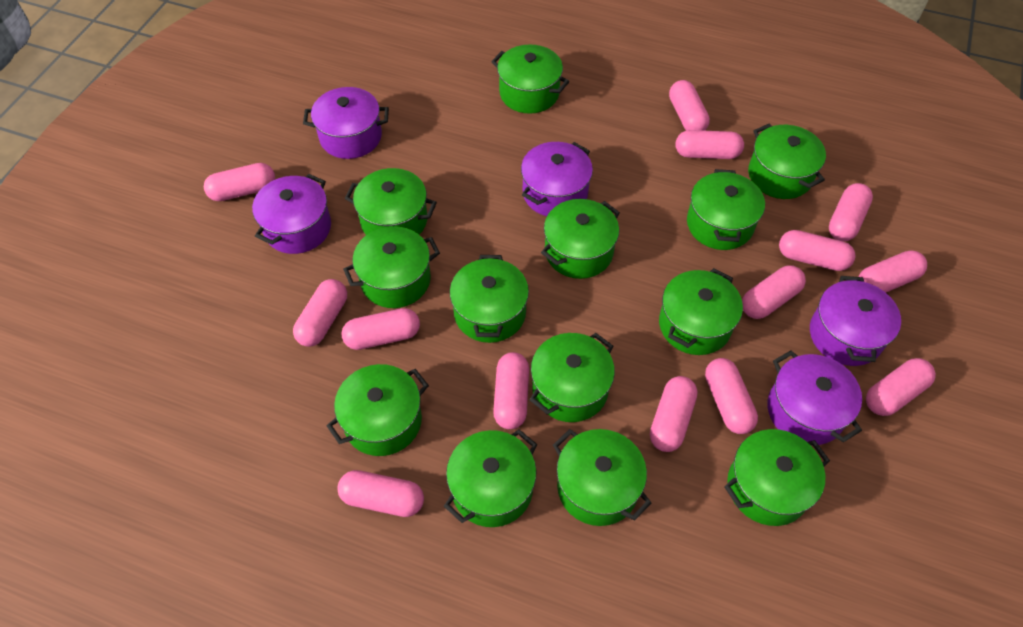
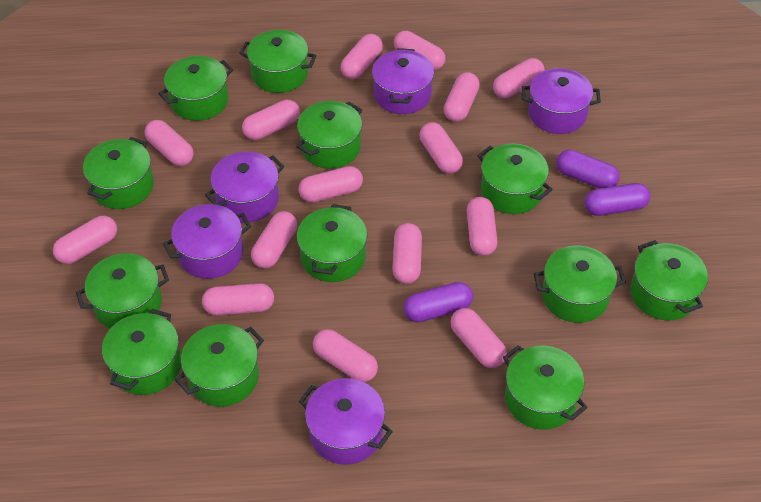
green pot: 13 -> 12
pink capsule: 14 -> 15
purple capsule: 0 -> 3

